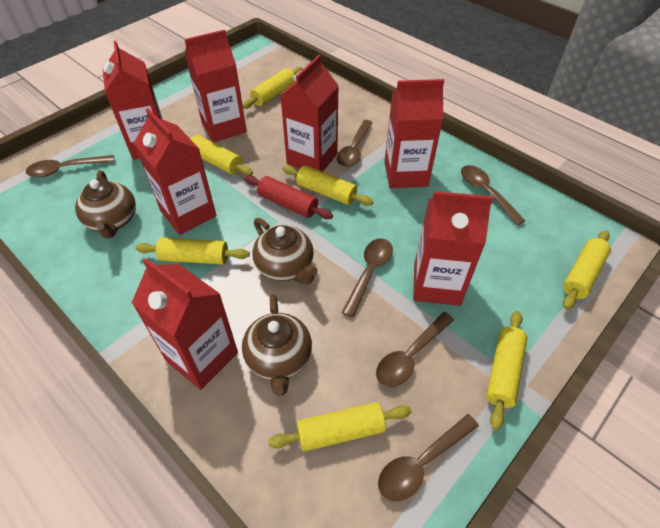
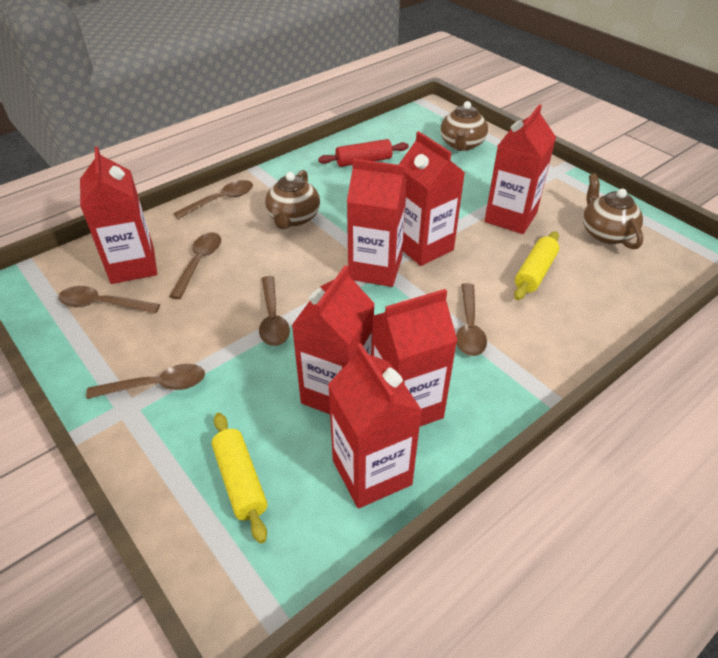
yellow rolling pin: 7 -> 2

